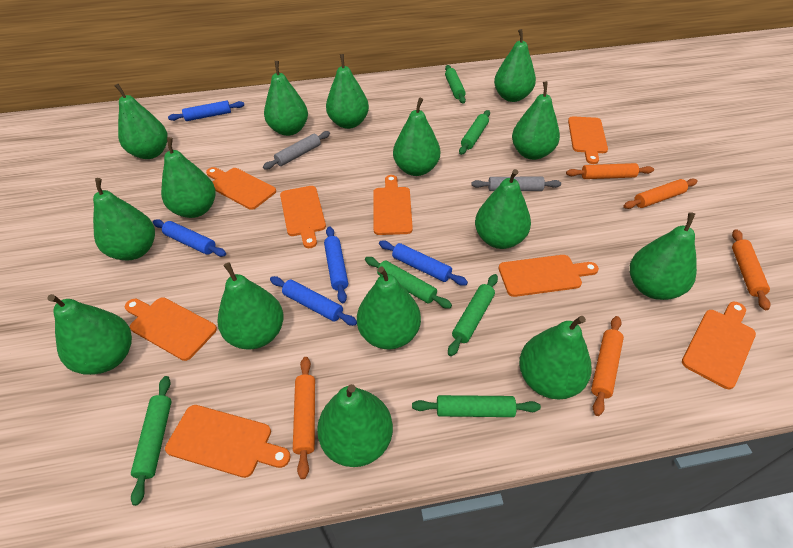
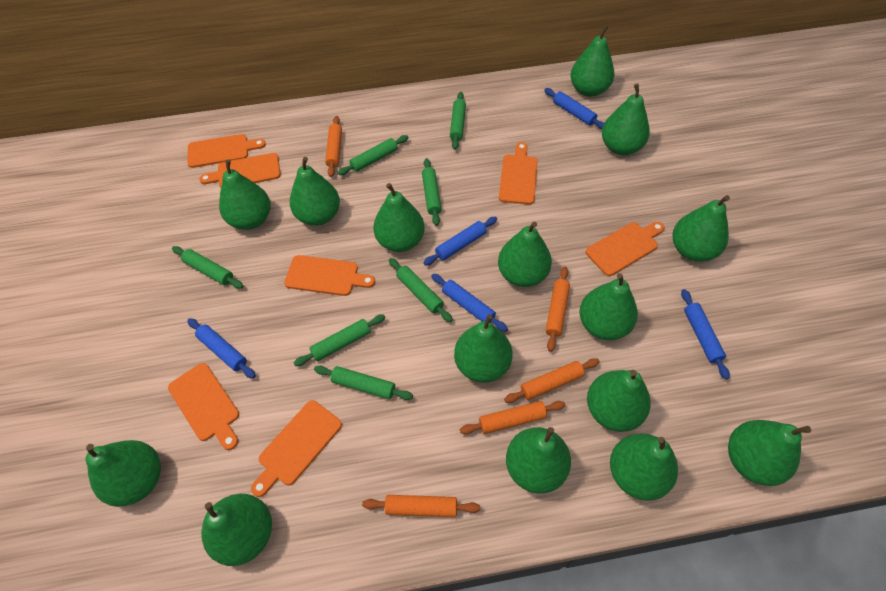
green rolling pin: 6 -> 7
grey rolling pin: 2 -> 0
orange cutting board: 8 -> 7

